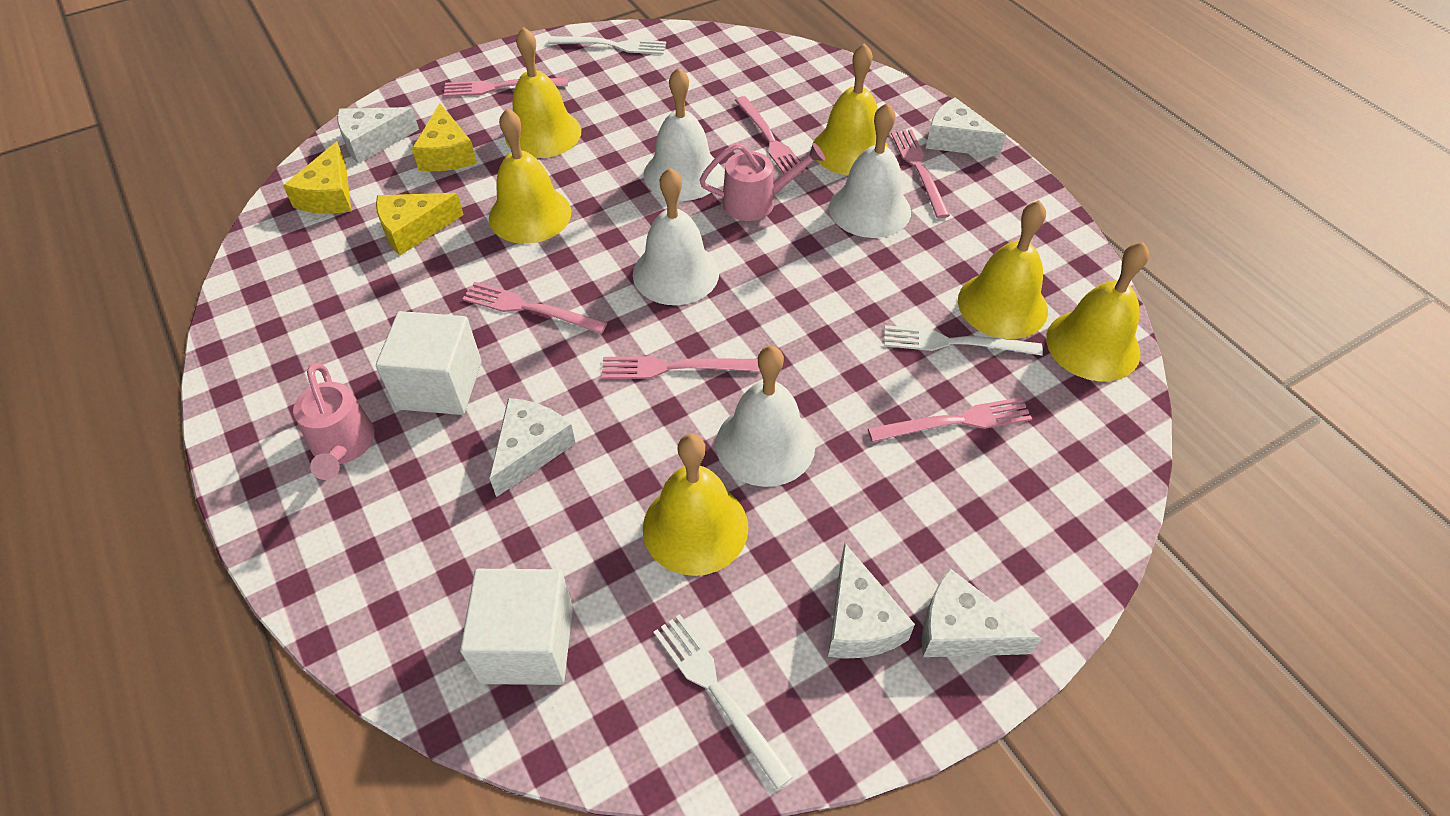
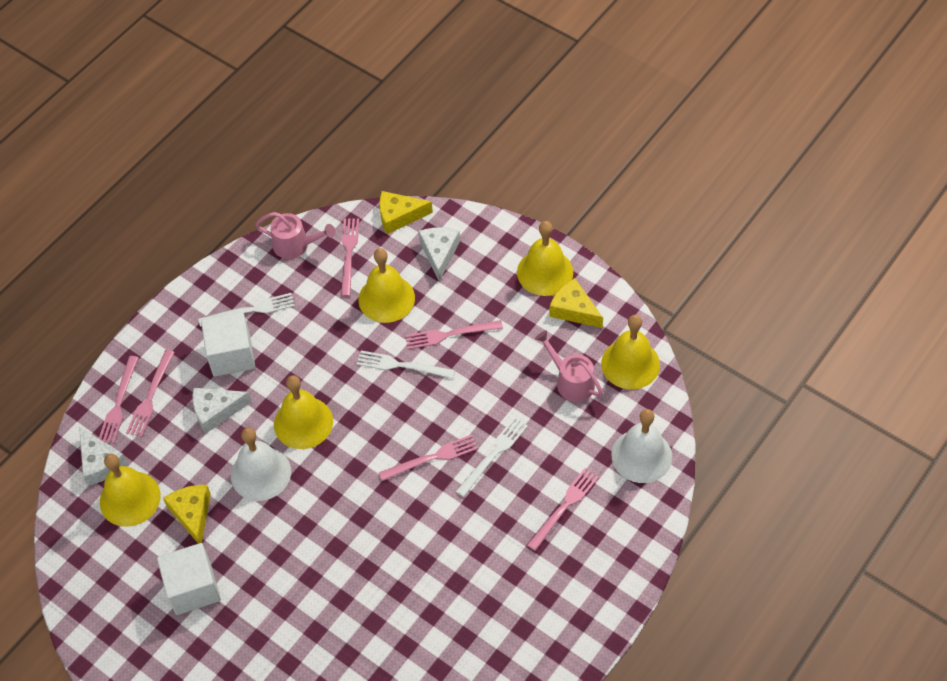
white bell: 4 -> 2
white cheese: 5 -> 3
yellow bell: 6 -> 5

